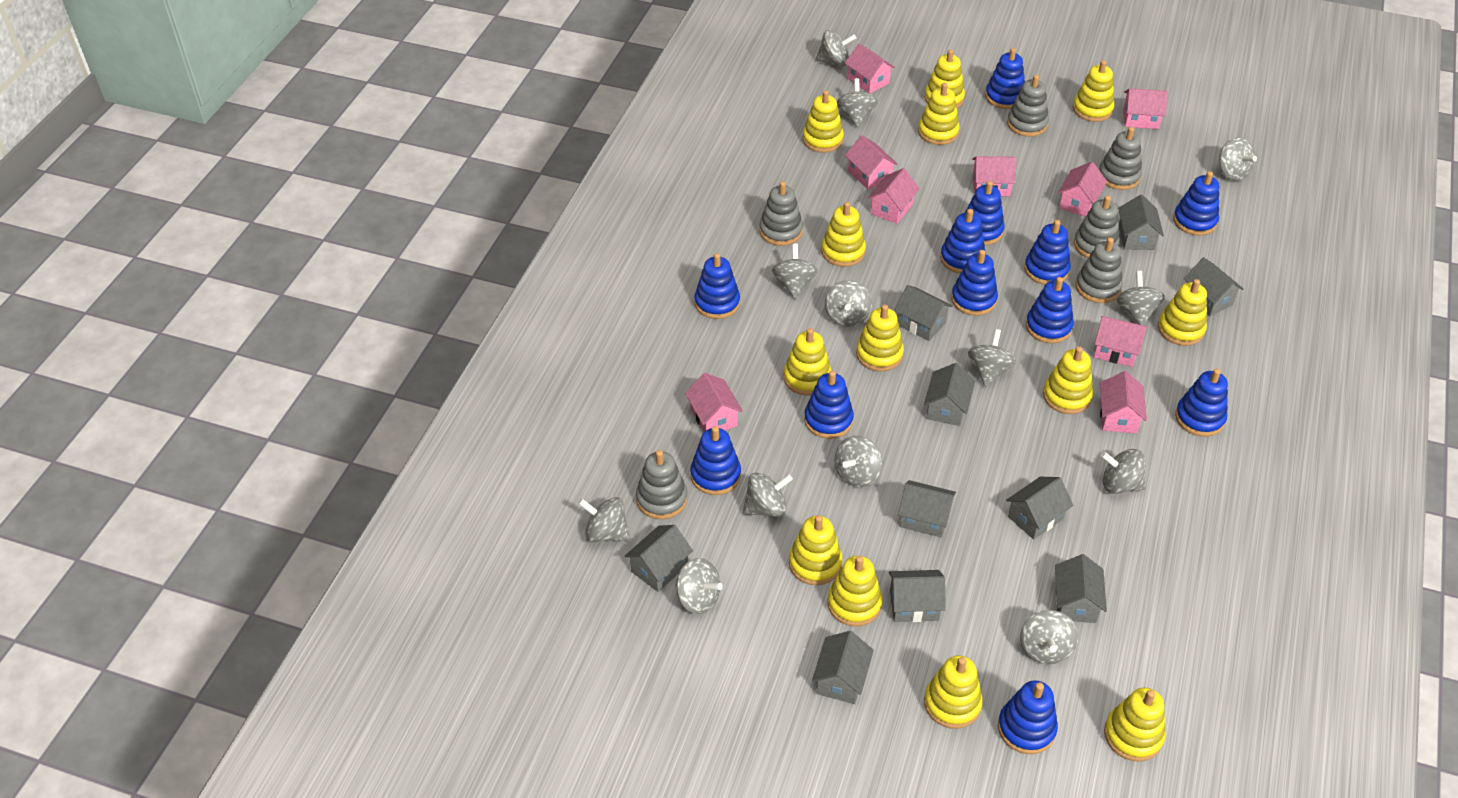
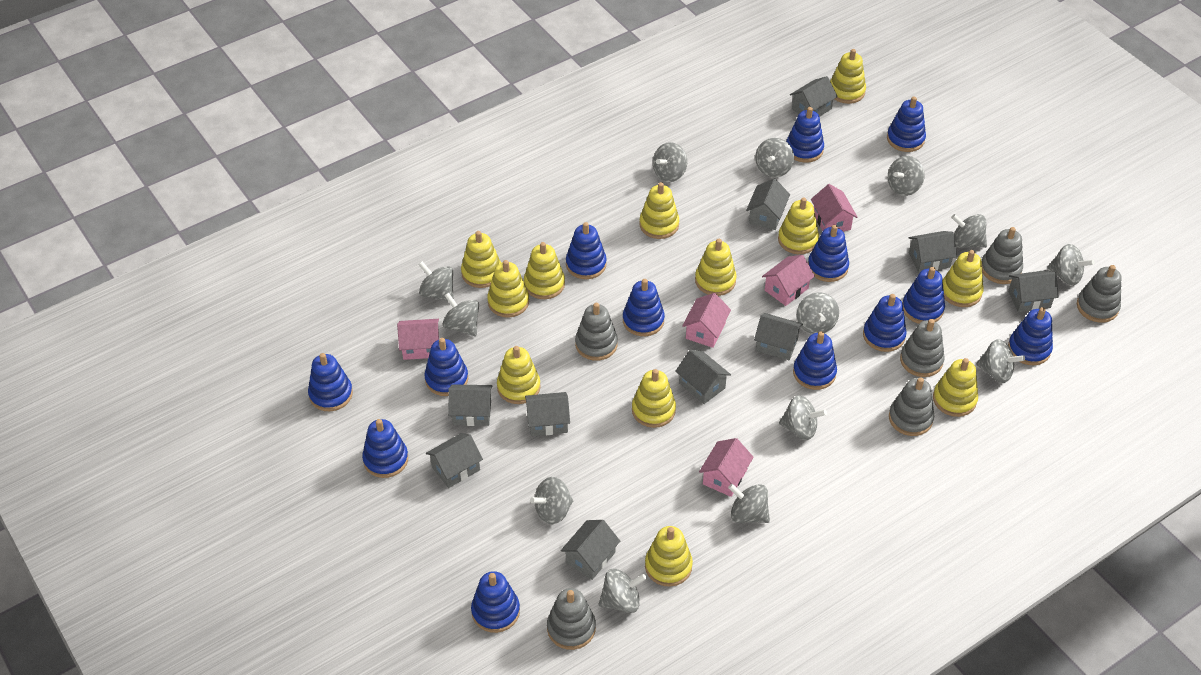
blue stacking toy: 12 -> 13
pink house: 9 -> 5
yellow stacking toy: 13 -> 12

